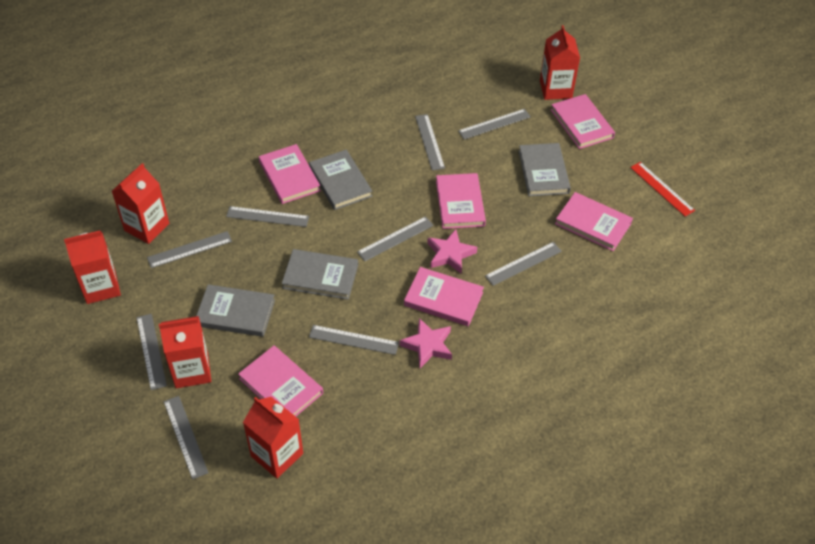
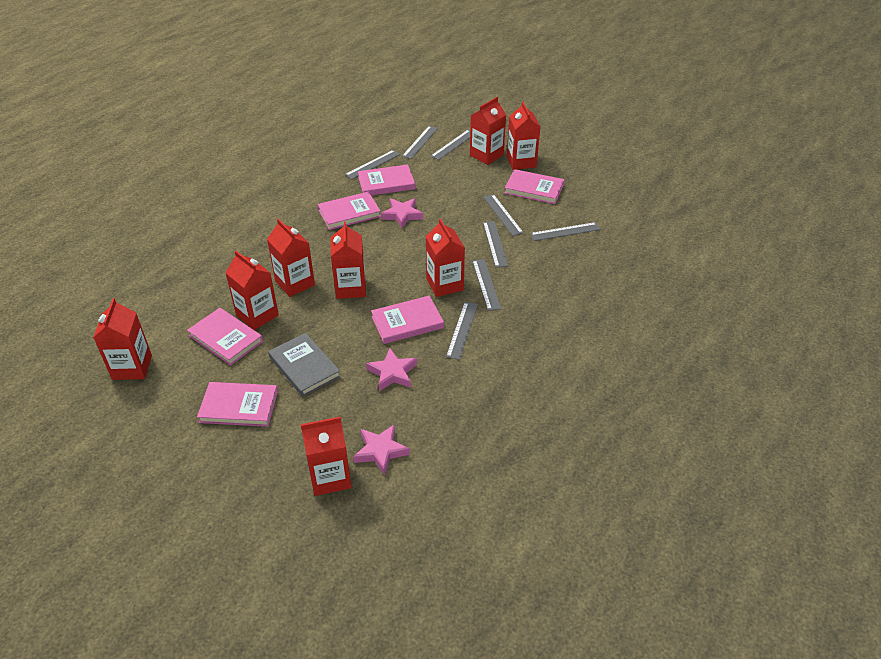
grey book: 4 -> 1
grey ruler: 9 -> 8
pink star: 2 -> 3
red carton: 5 -> 8
red ruler: 1 -> 0

